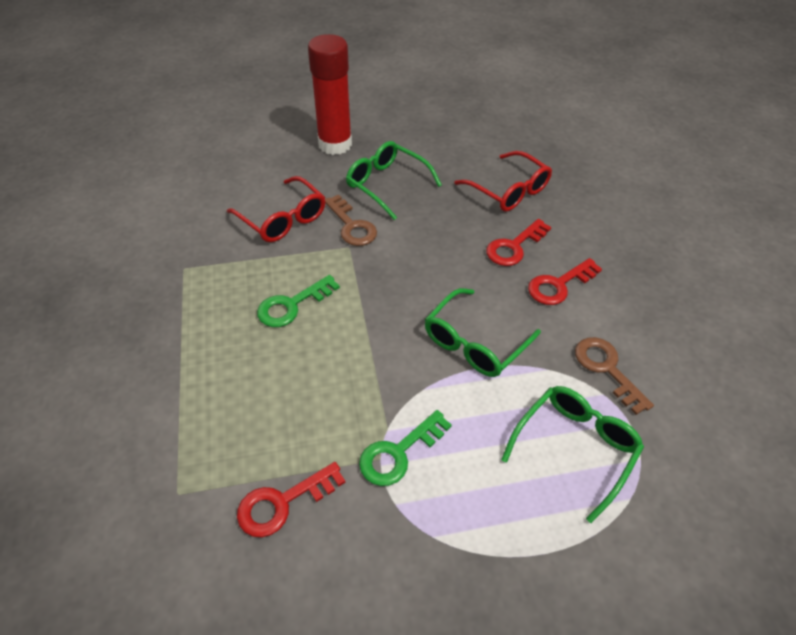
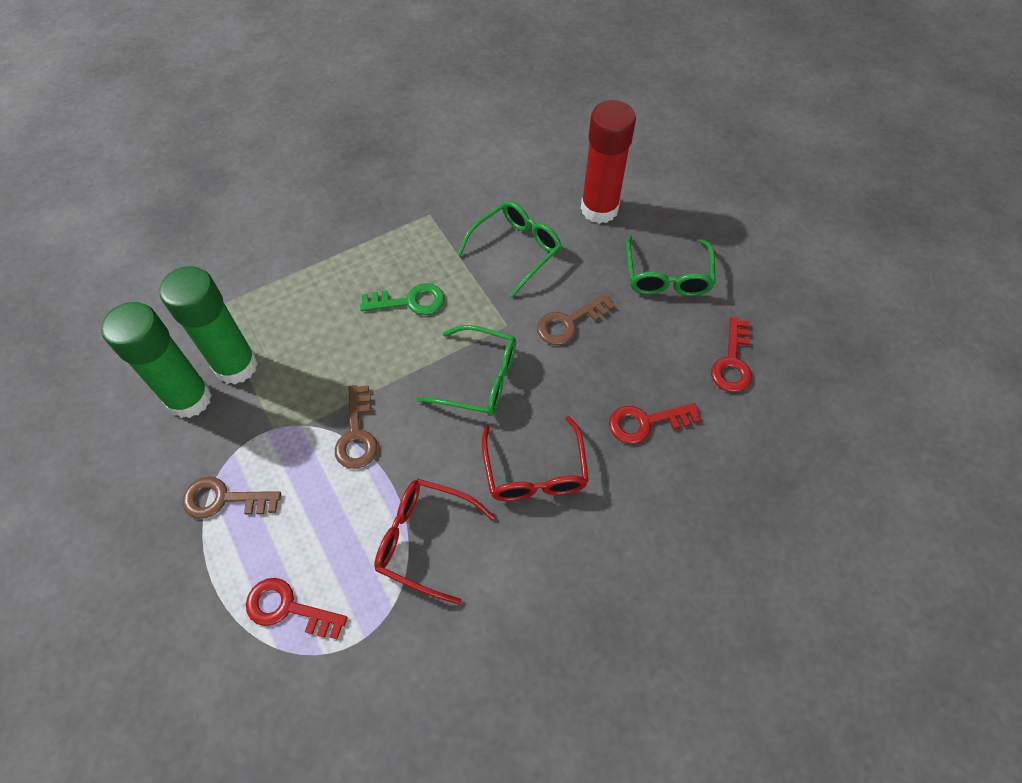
brown key: 2 -> 3
green glue stick: 0 -> 2
green key: 2 -> 1

